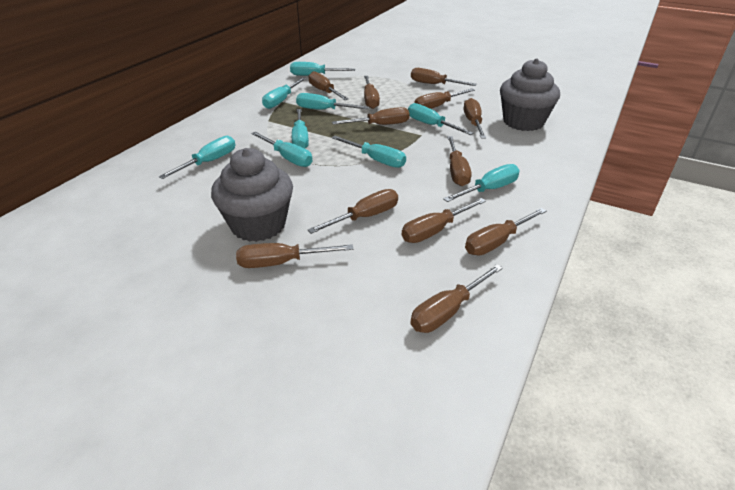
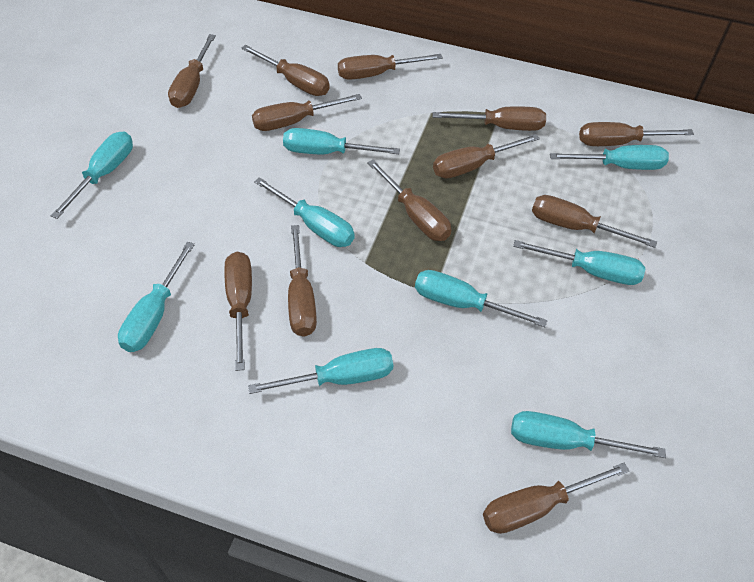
grey cupcake: 2 -> 0

